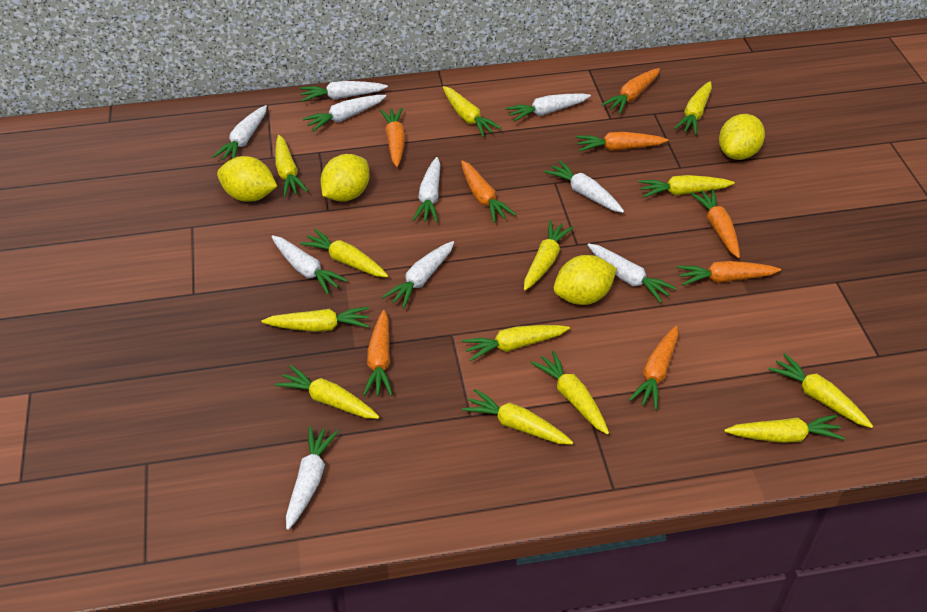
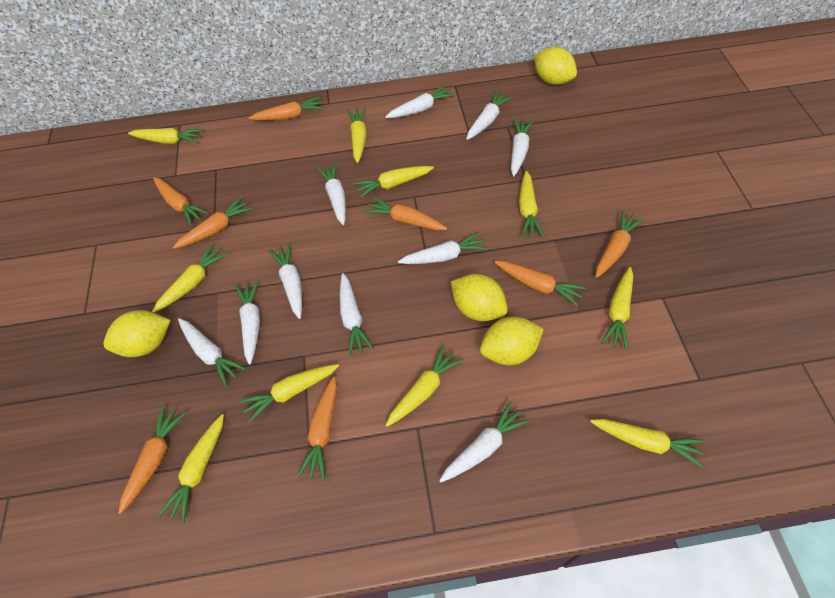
yellow carrot: 13 -> 10

